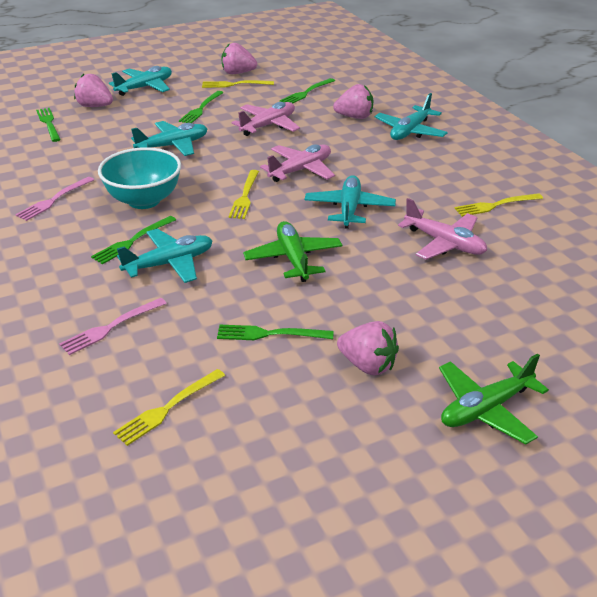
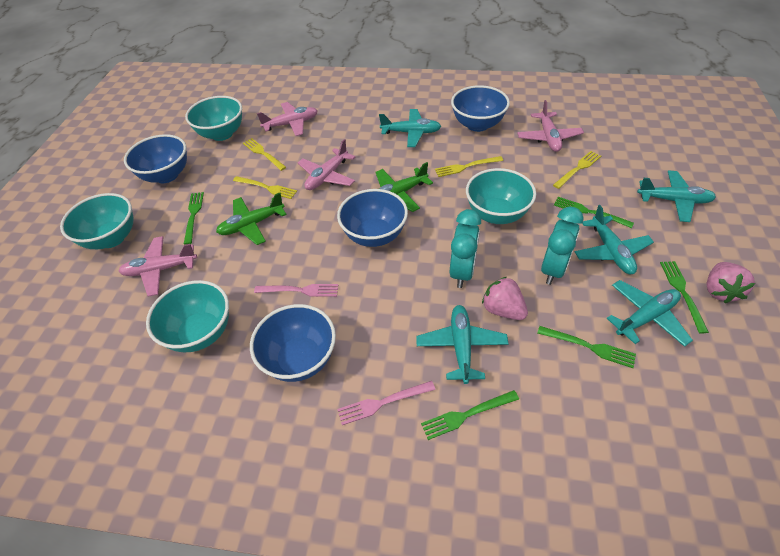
blue bowl: 0 -> 4
pink plane: 3 -> 4
pink strawberry: 4 -> 2
turquoise bowl: 1 -> 4
turquoise clock: 0 -> 2

